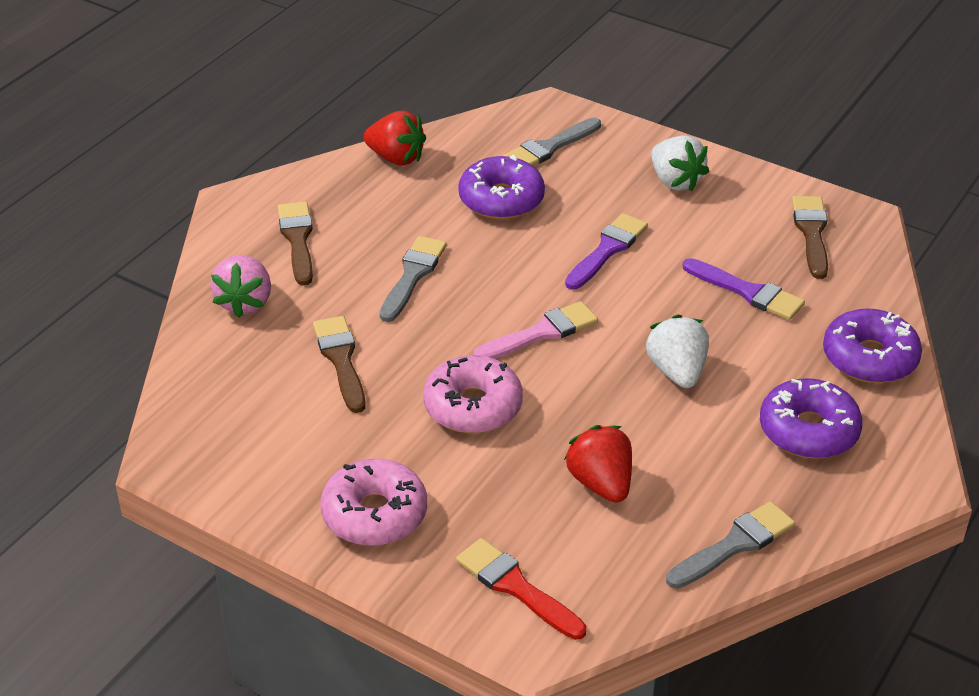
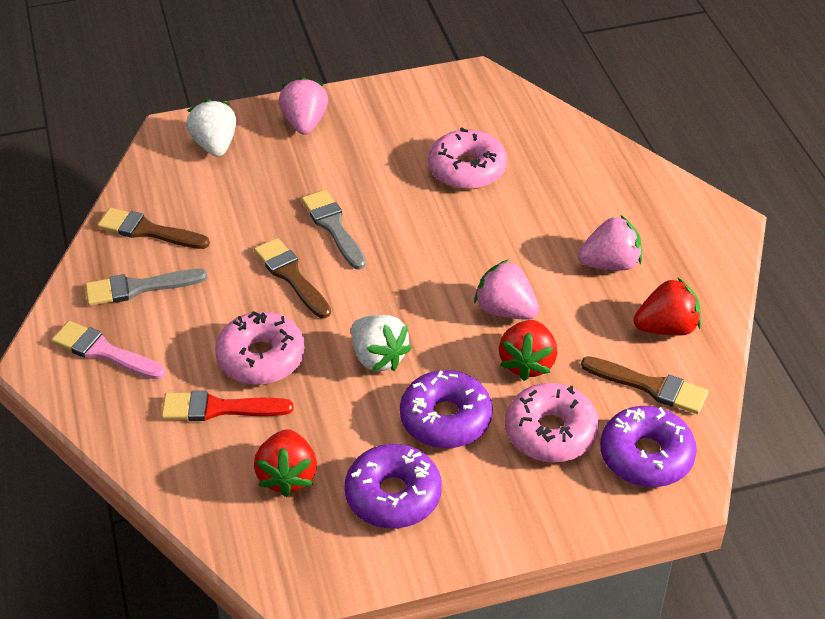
grey brush: 3 -> 2
pink donut: 2 -> 3
pink strawberry: 1 -> 3
purple brush: 2 -> 0
red strawberry: 2 -> 3

